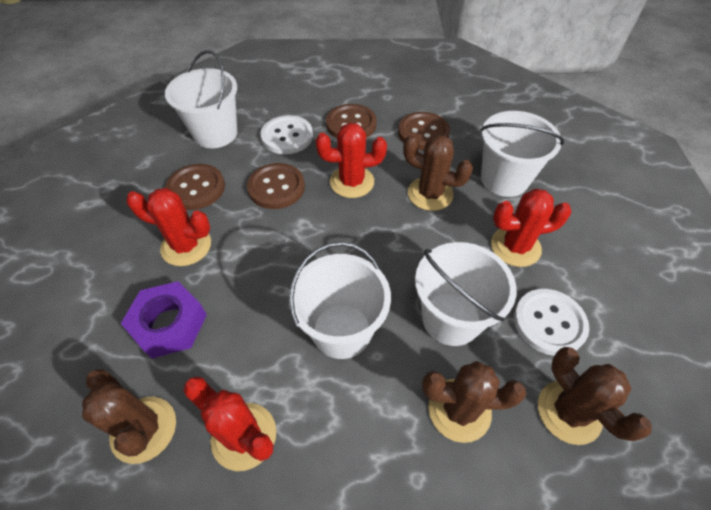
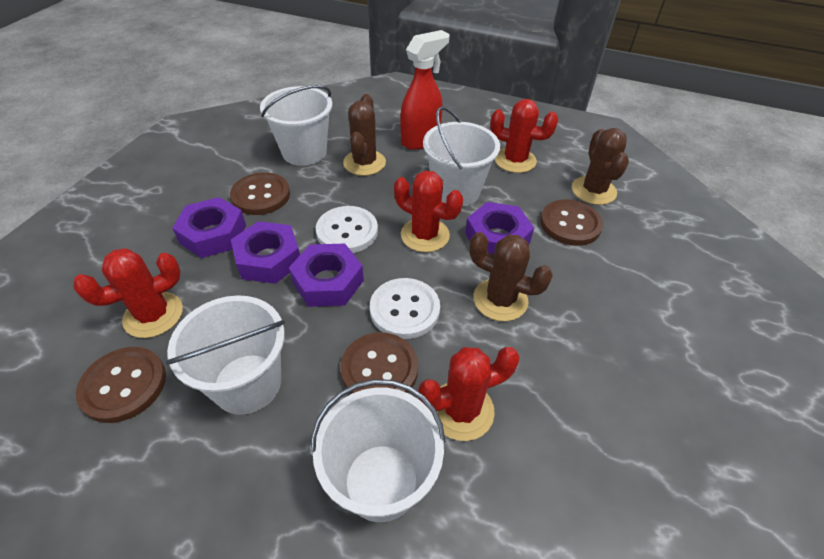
brown cactus: 4 -> 3
purple nut: 1 -> 4
red spray bottle: 0 -> 1

